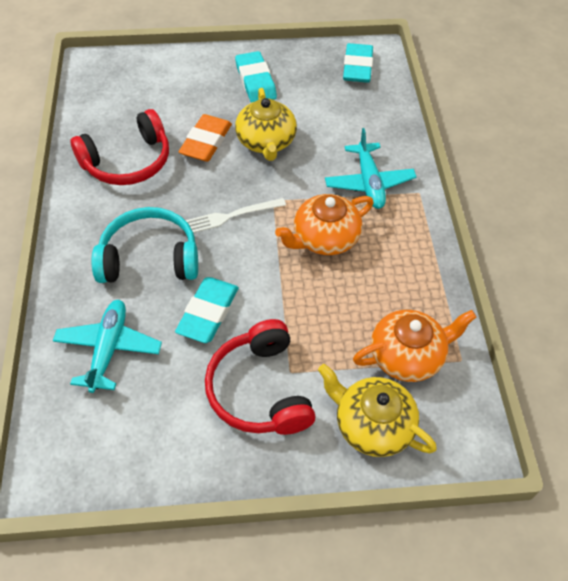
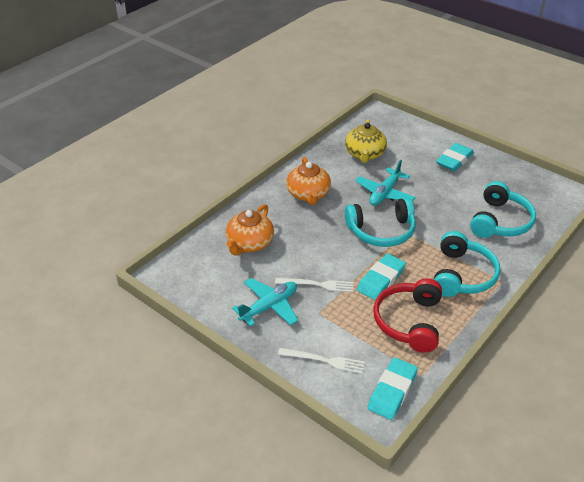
orange eraser: 1 -> 0
red headphones: 2 -> 1
turquoise headphones: 1 -> 3
white fork: 1 -> 2
yellow teapot: 2 -> 1

